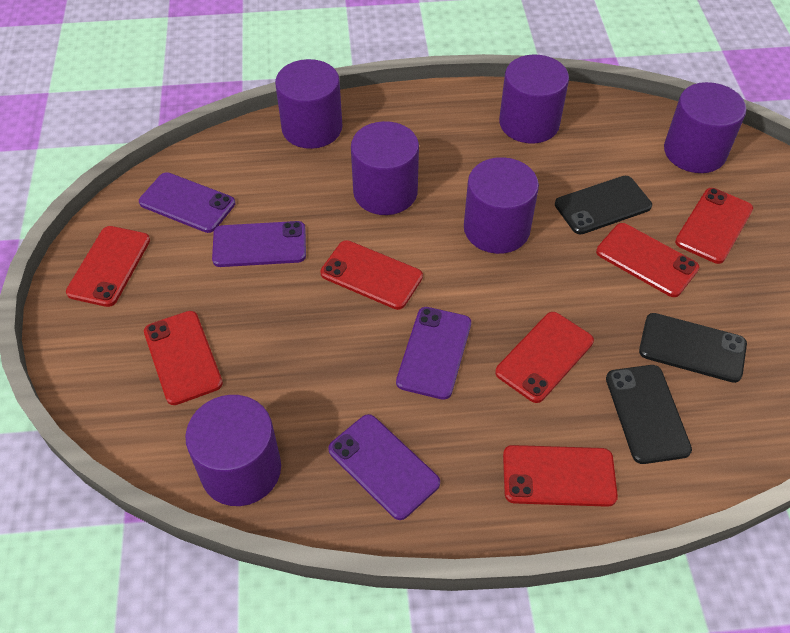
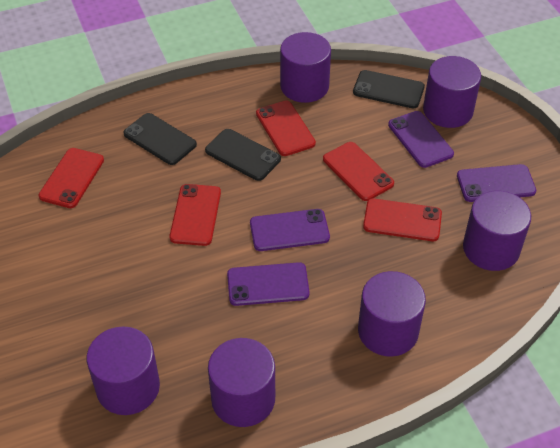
red phone: 7 -> 5

